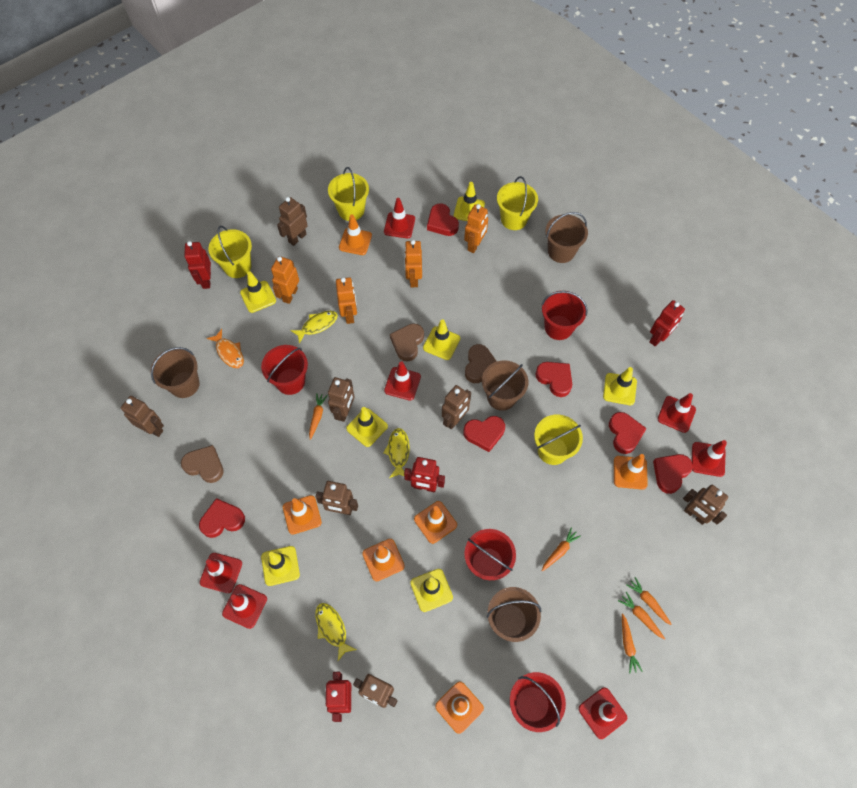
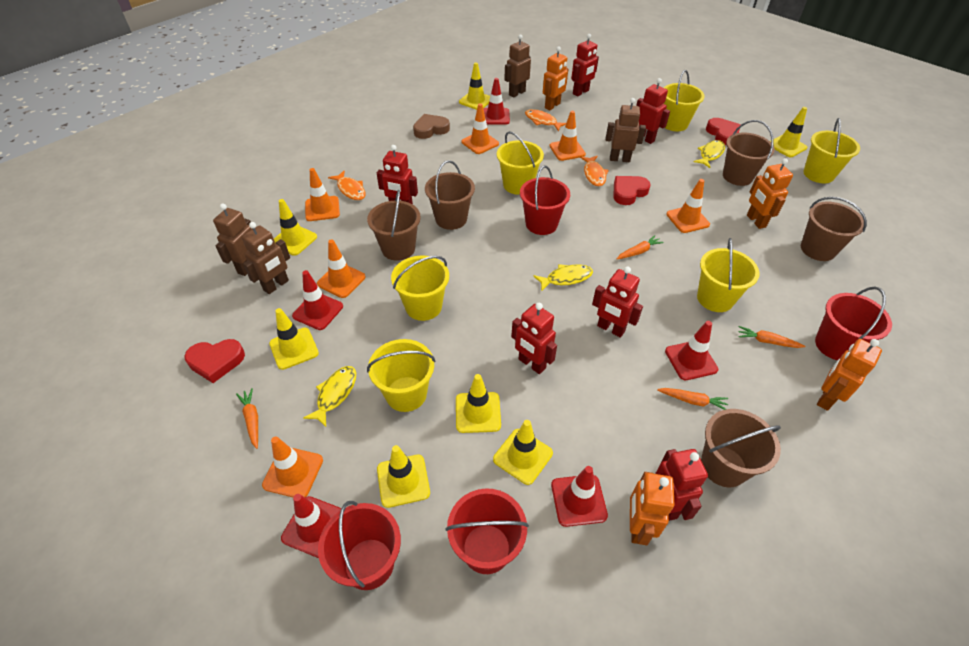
brown bucket: 4 -> 5
brown heart: 3 -> 1
brown robot: 7 -> 4
orange carrot: 5 -> 4
orange fish: 1 -> 3
red heart: 6 -> 3
red robot: 4 -> 6
red traffic cone: 7 -> 5
yellow bucket: 4 -> 6

